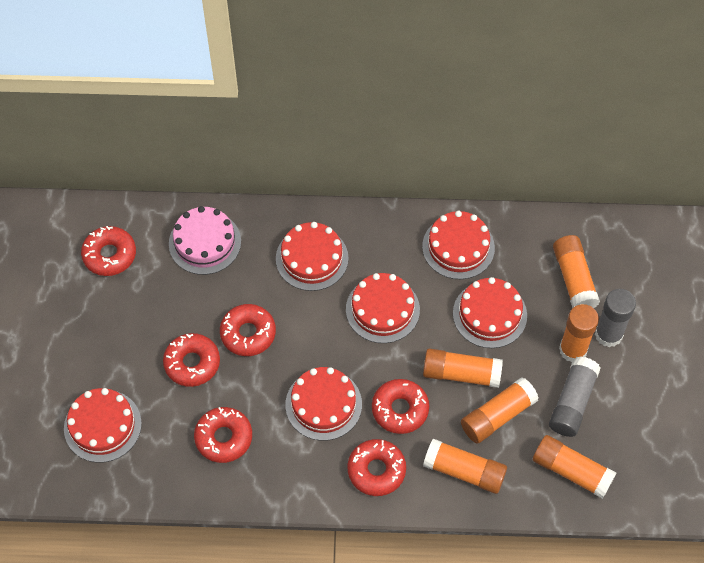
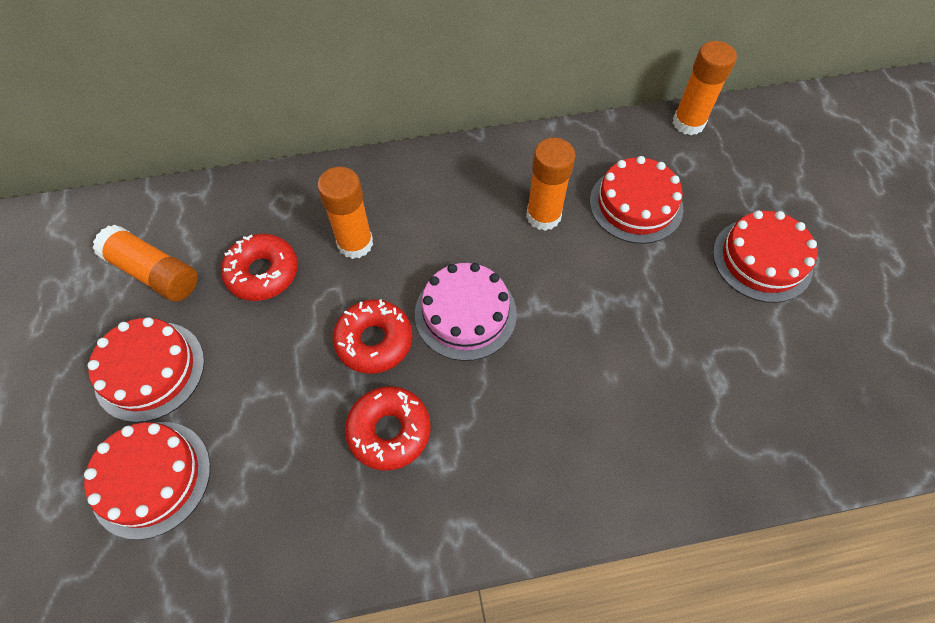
grey glue stick: 2 -> 0
orange glue stick: 6 -> 4
red cake: 6 -> 4
red donut: 6 -> 3

